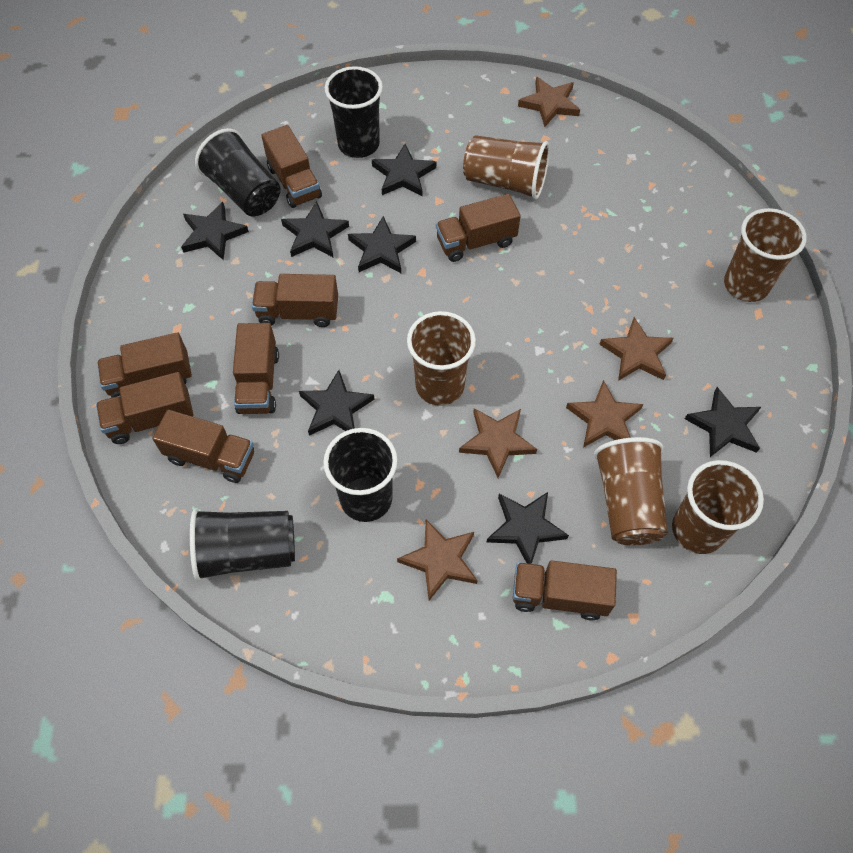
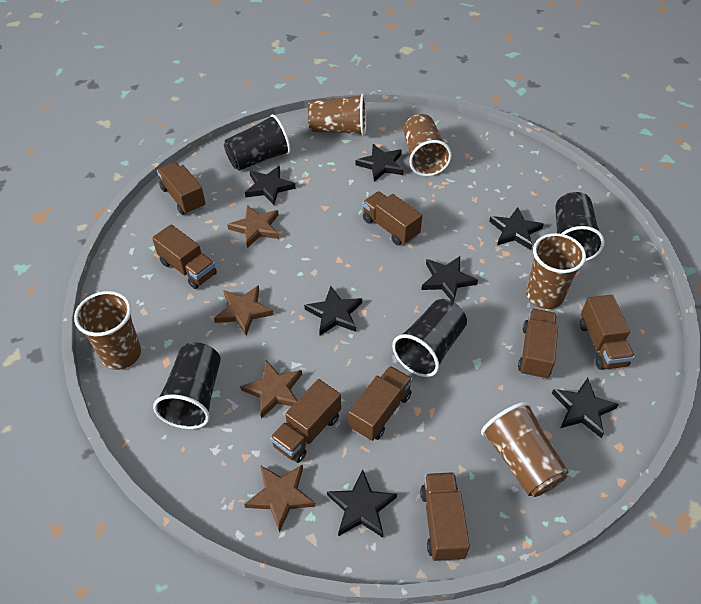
brown star: 5 -> 4

